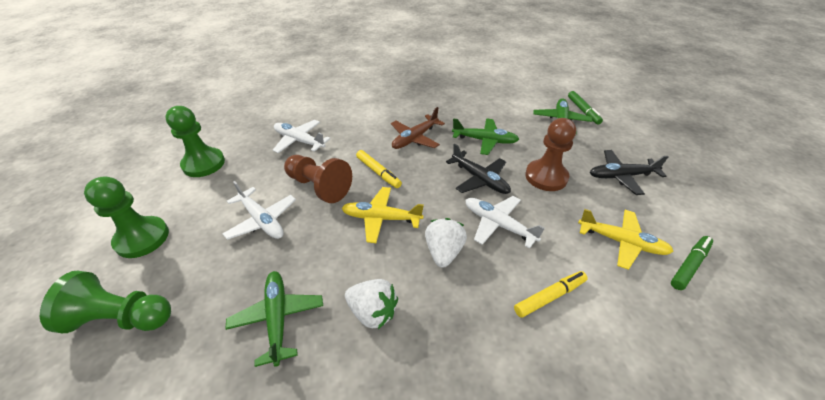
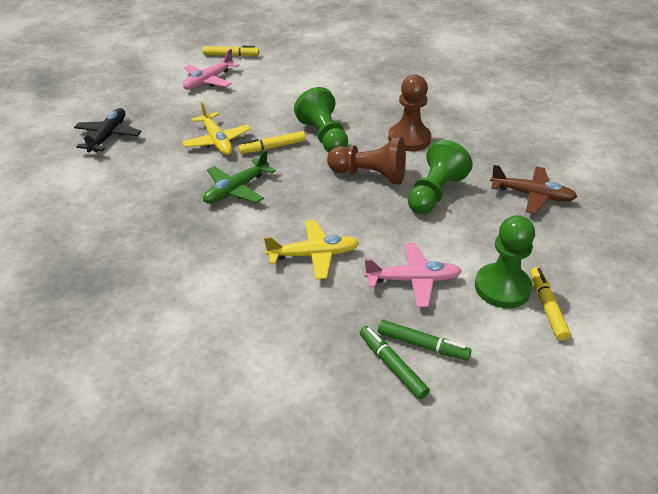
black plane: 2 -> 1
green plane: 3 -> 1
pink plane: 0 -> 2
white plane: 3 -> 0
white strawberry: 2 -> 0
yellow marker: 2 -> 3

